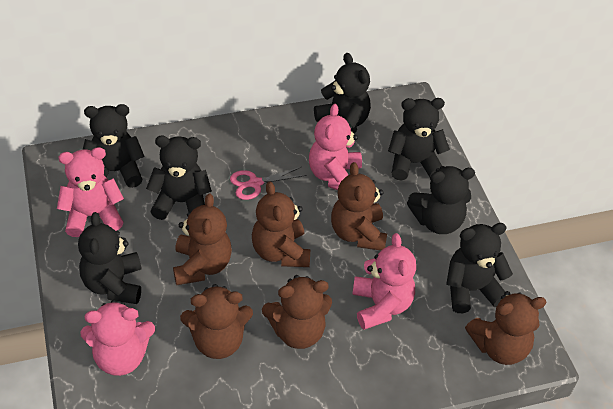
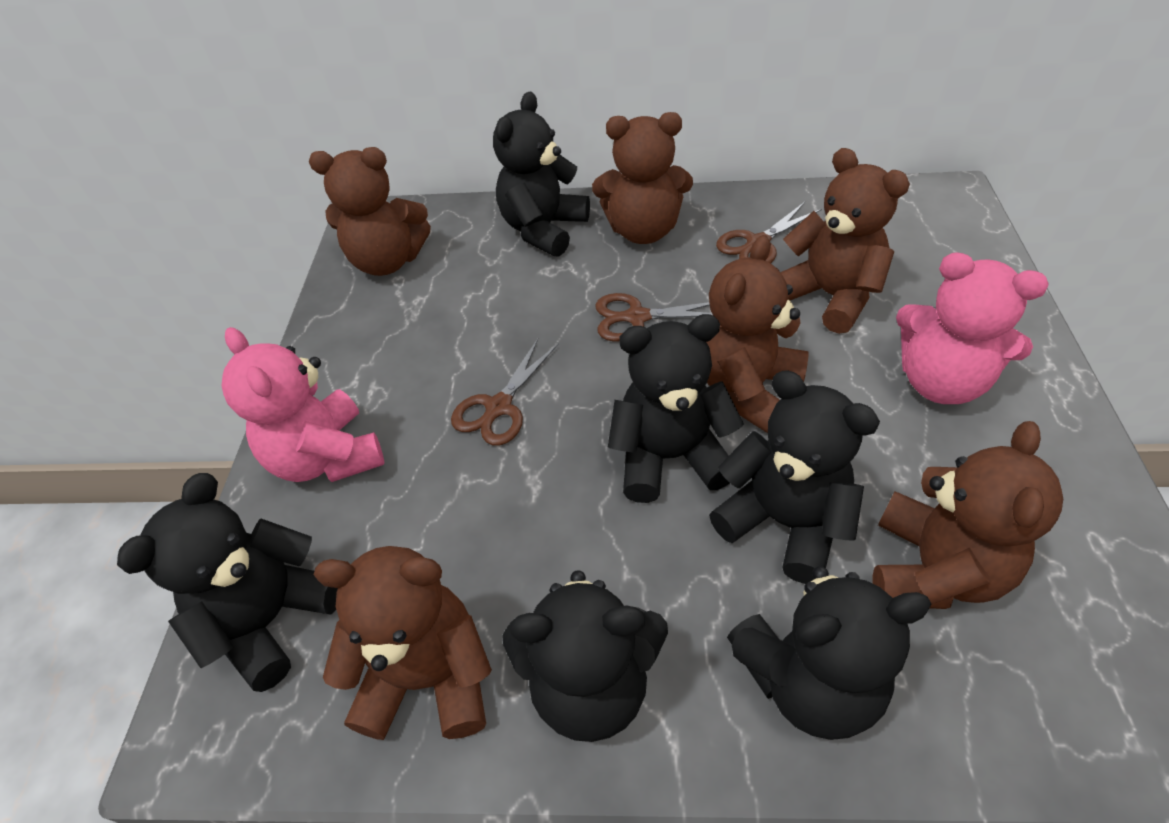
black teddy bear: 7 -> 6
brown scissors: 0 -> 3
pink scissors: 1 -> 0
pink teddy bear: 4 -> 2

